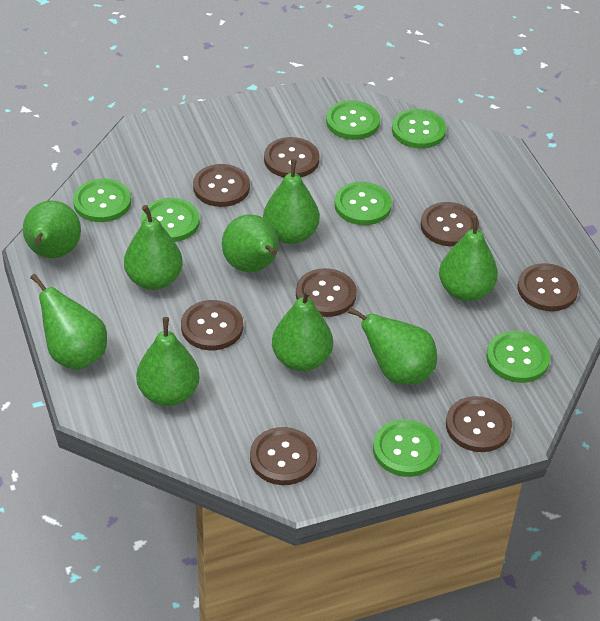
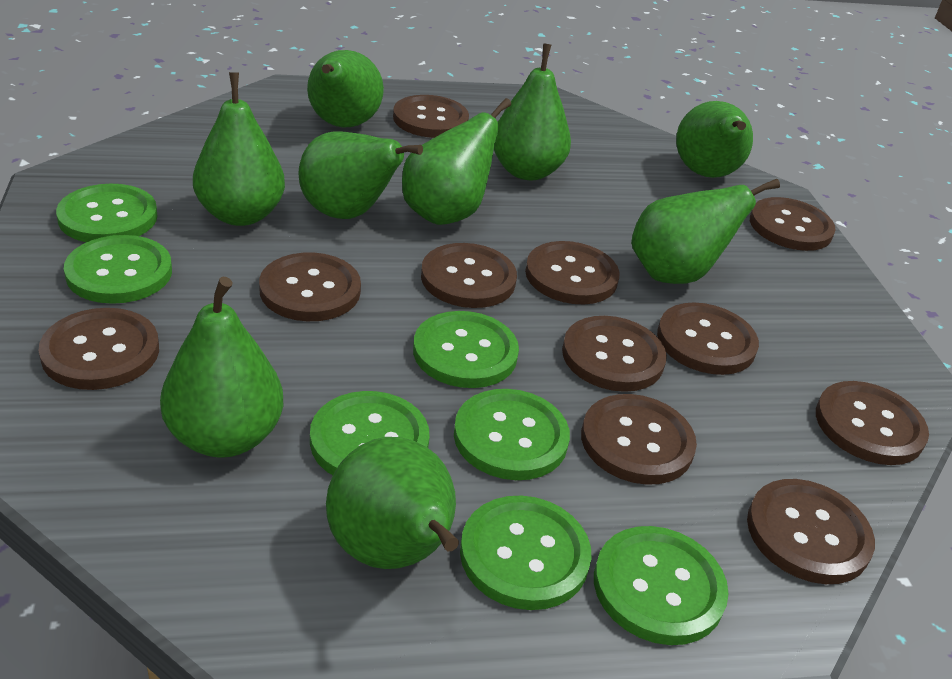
brown button: 8 -> 11

